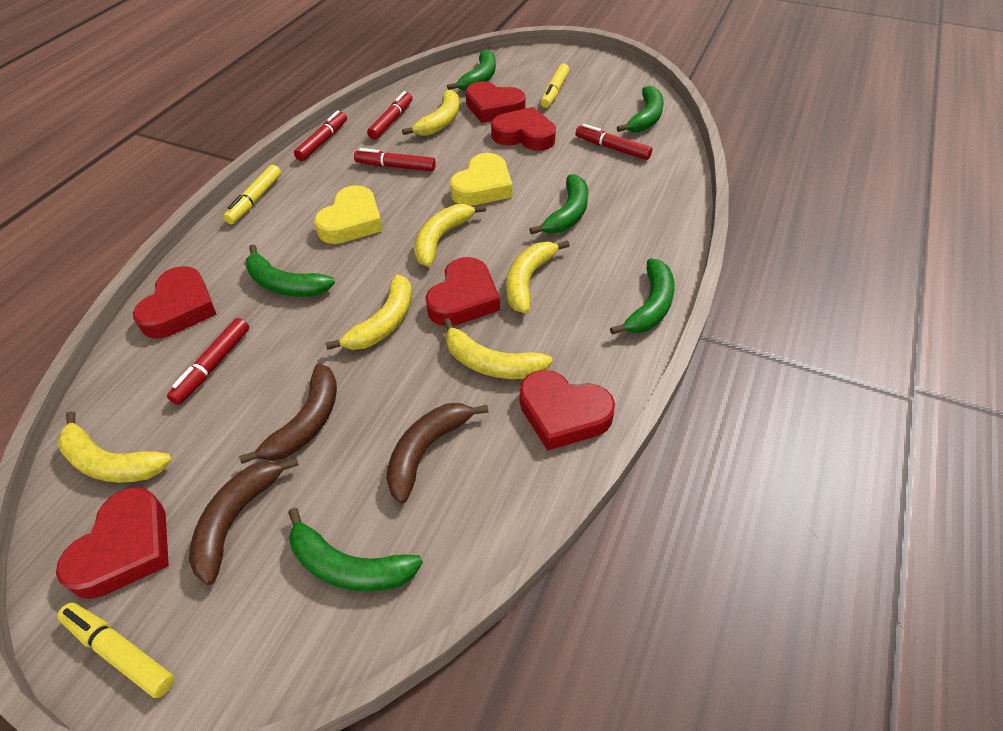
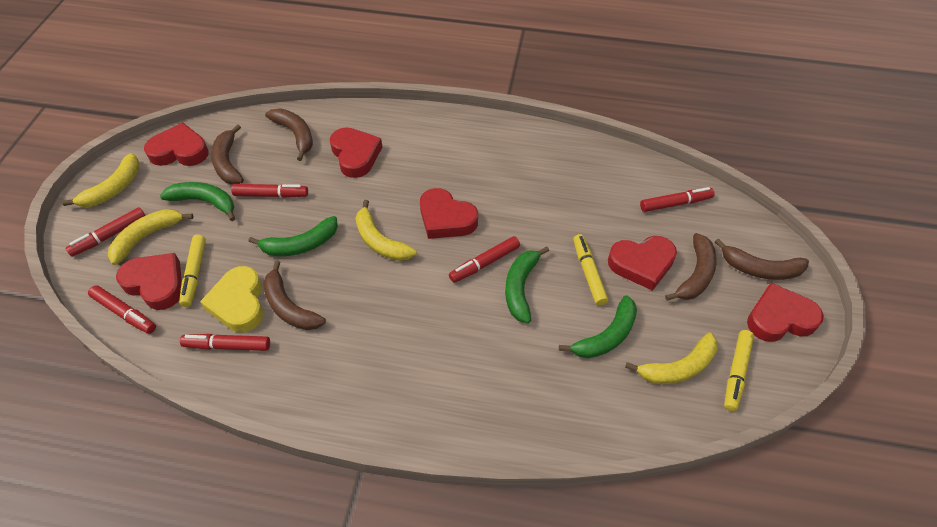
brown banana: 3 -> 5
green banana: 6 -> 4
red marker: 5 -> 6
yellow banana: 6 -> 4
yellow heart: 2 -> 1

